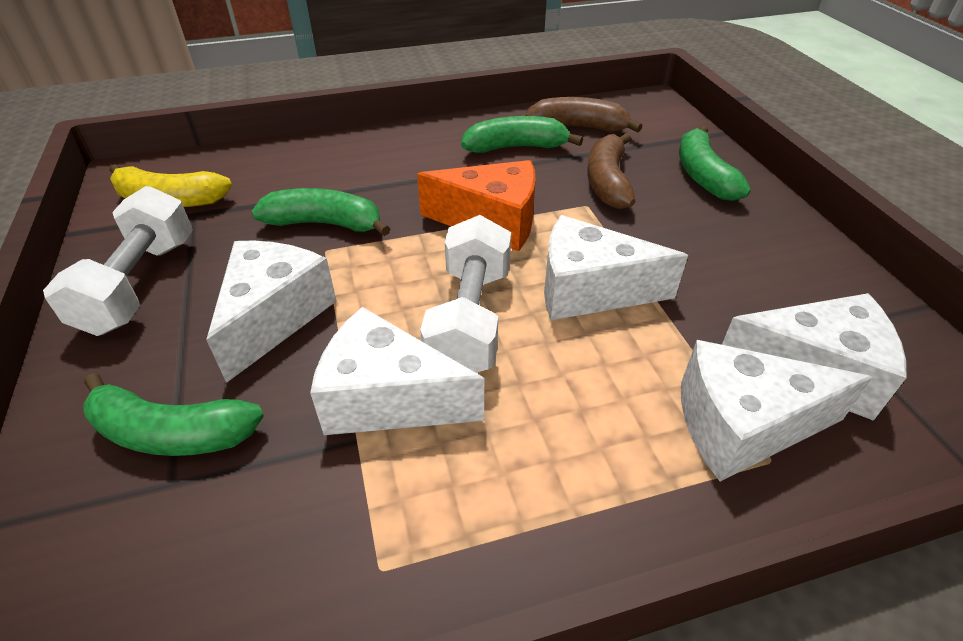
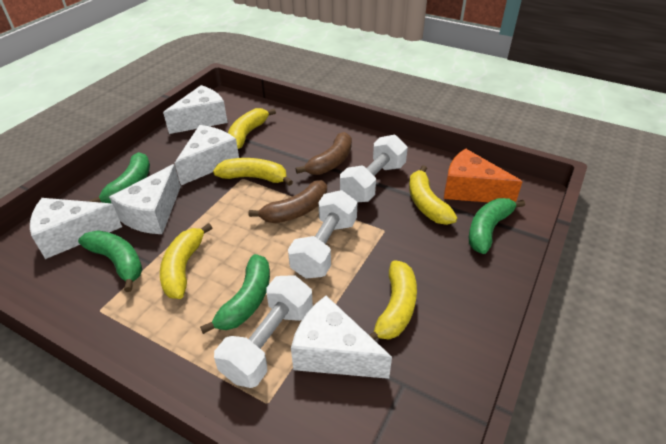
white dumbbell: 2 -> 3
yellow banana: 1 -> 5

